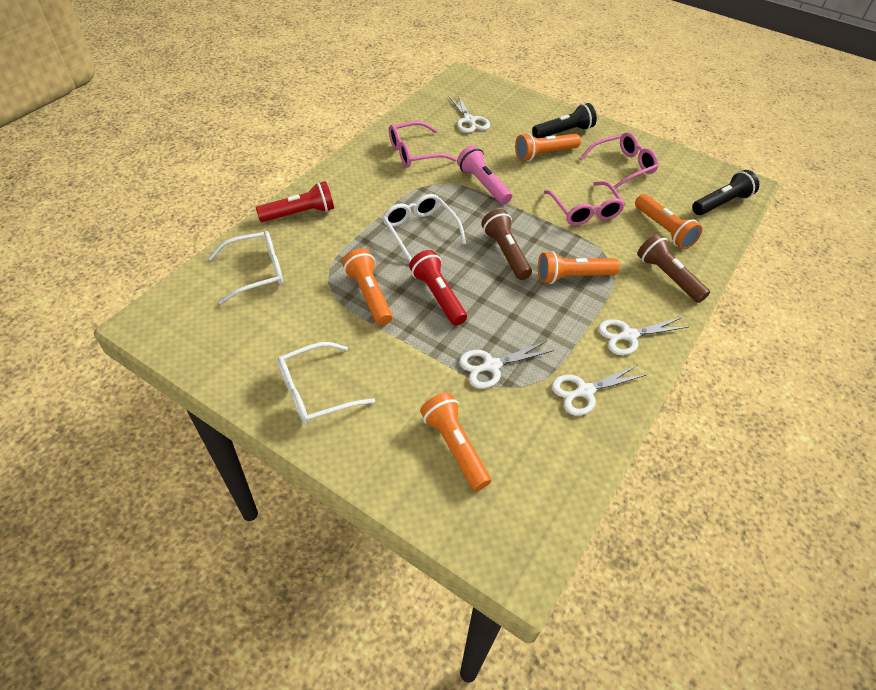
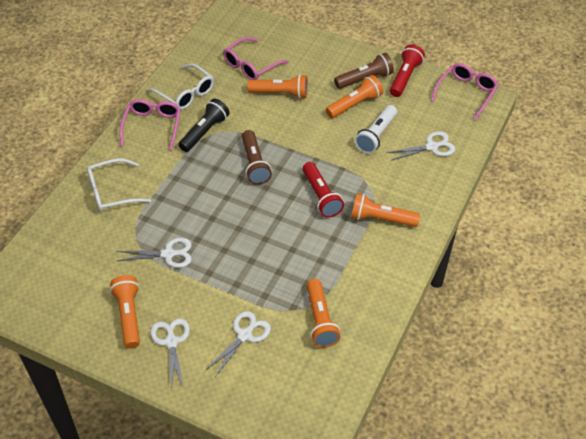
black flashlight: 2 -> 1
pink flashlight: 1 -> 0
white flashlight: 0 -> 1
white glasses: 3 -> 2

